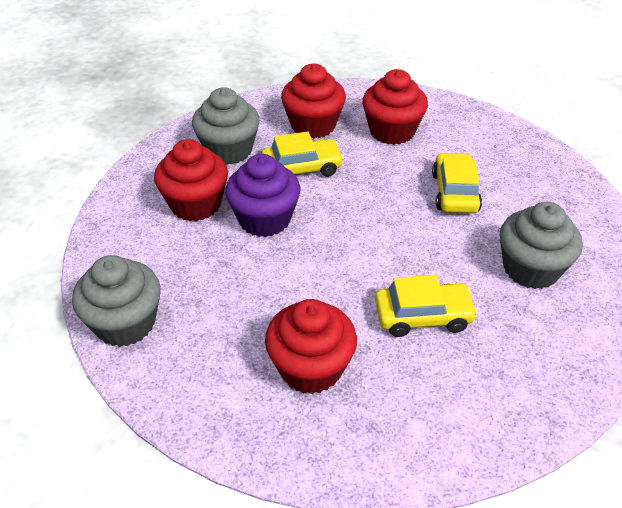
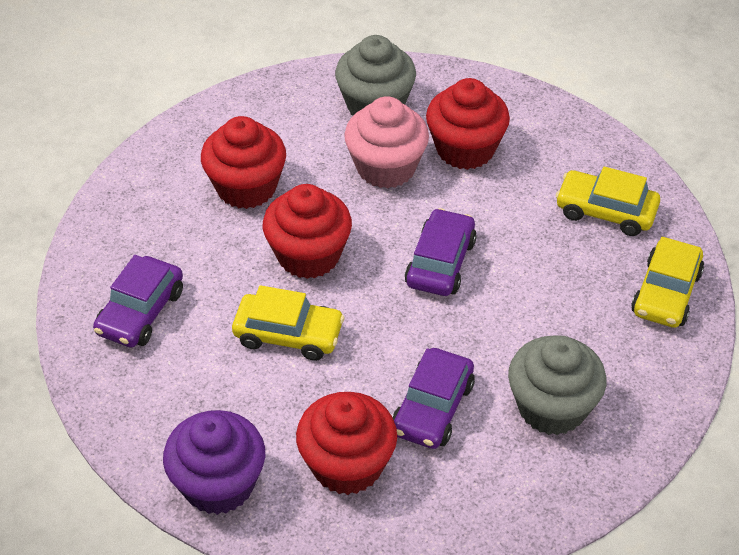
grey cupcake: 3 -> 2
pink cupcake: 0 -> 1
purple car: 0 -> 3

